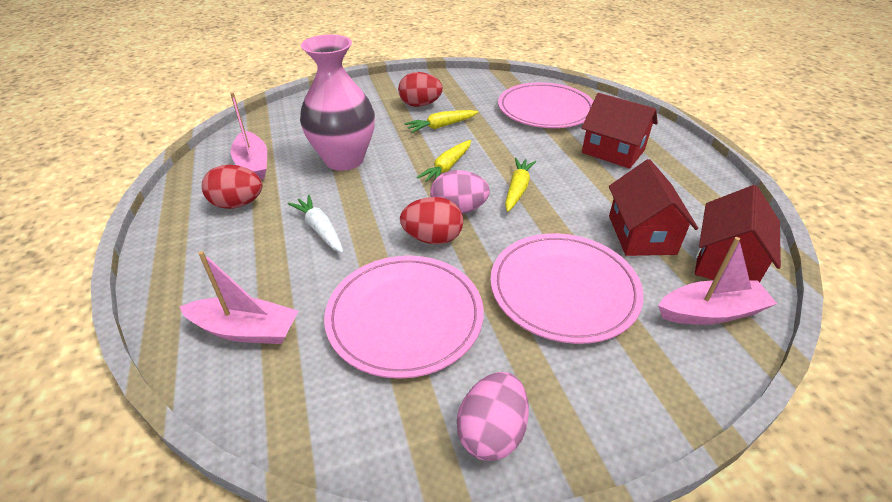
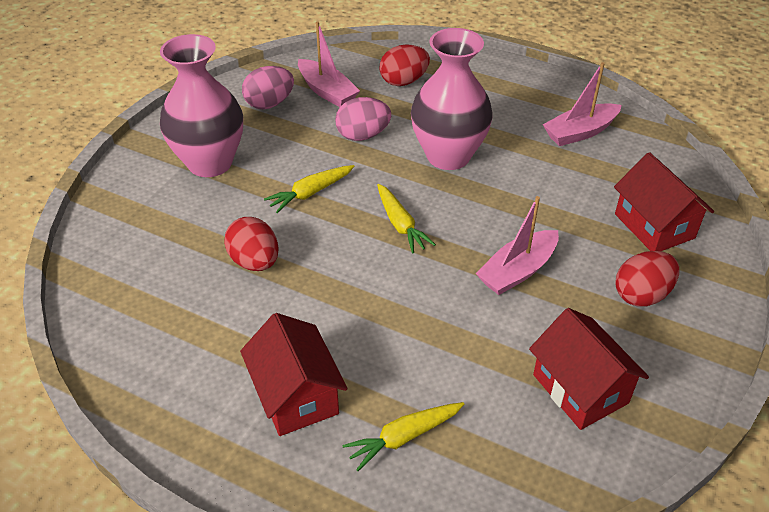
pink plate: 3 -> 0
pink vase: 1 -> 2
white carrot: 1 -> 0

